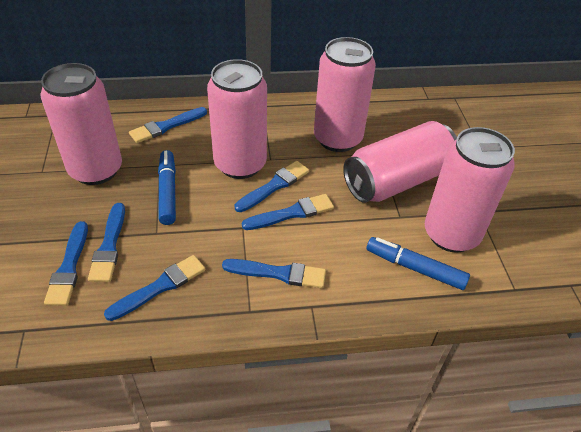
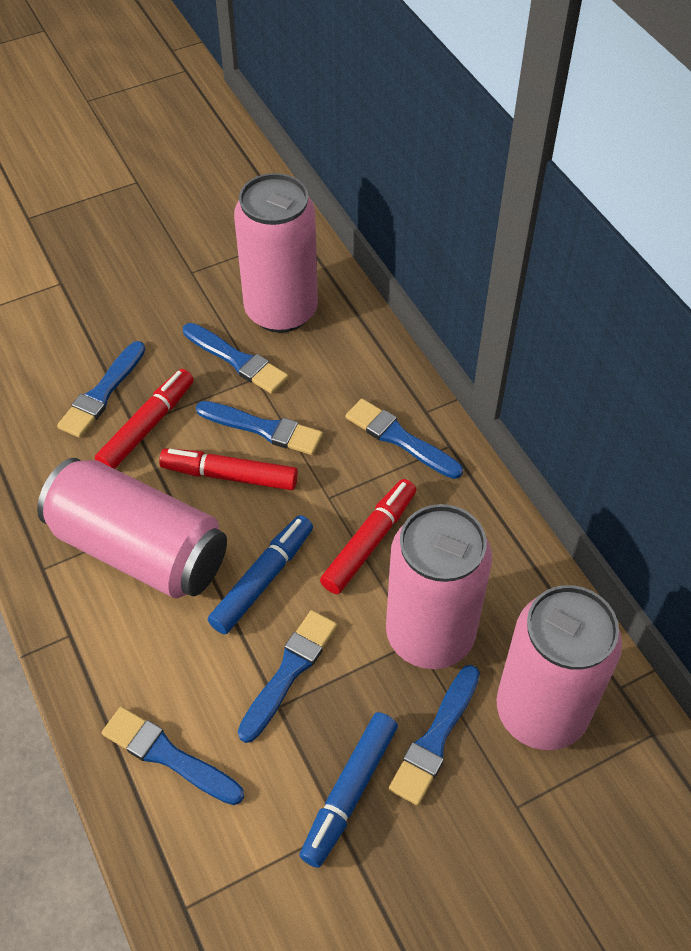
pink can: 5 -> 4
red marker: 0 -> 3

